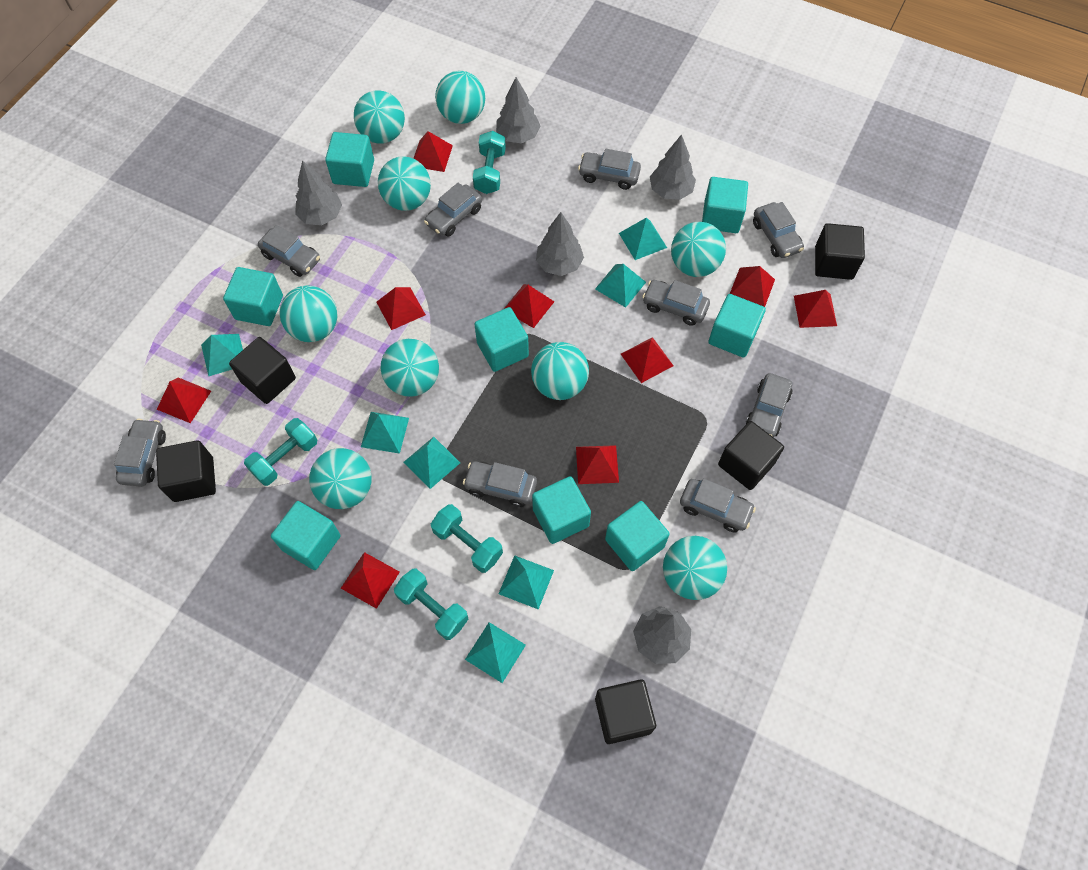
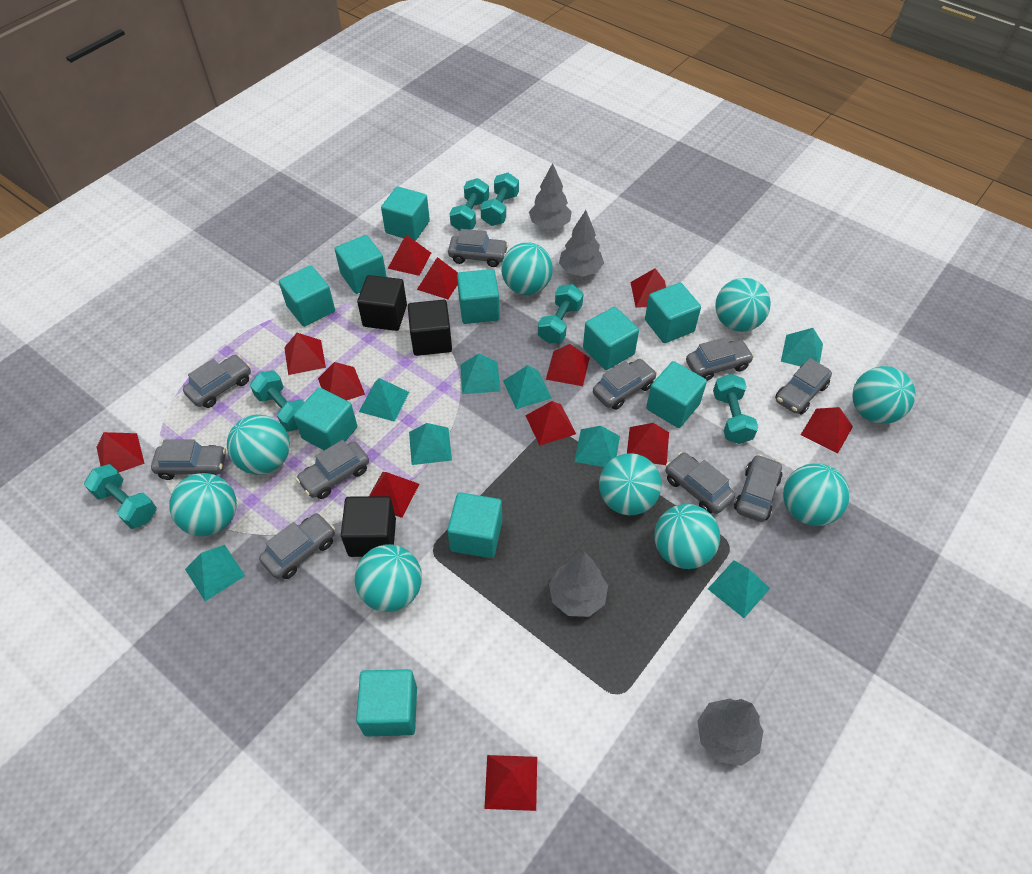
black cube: 5 -> 3
grey car: 9 -> 10
grey tree: 5 -> 4
red pyramid: 9 -> 12
turquoise cube: 8 -> 10
turquoise dumbbell: 4 -> 6
turquoise pyramid: 7 -> 8

